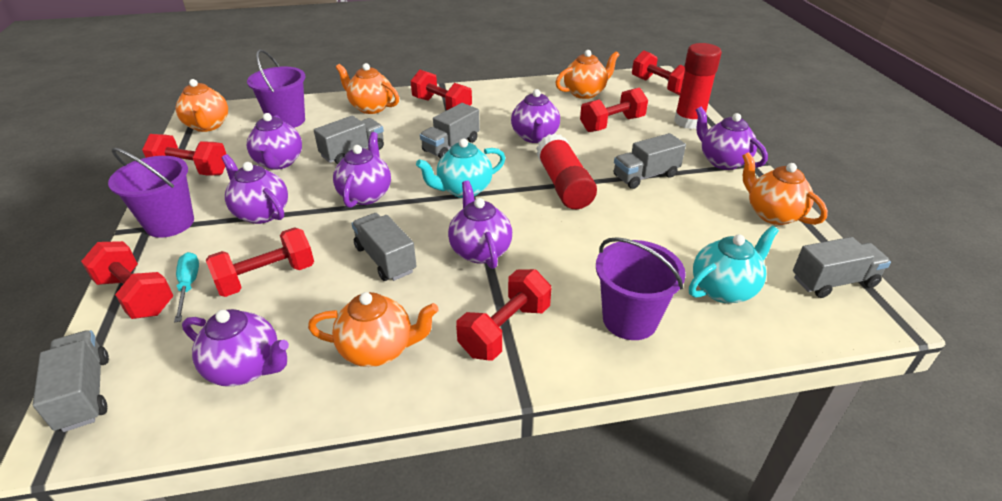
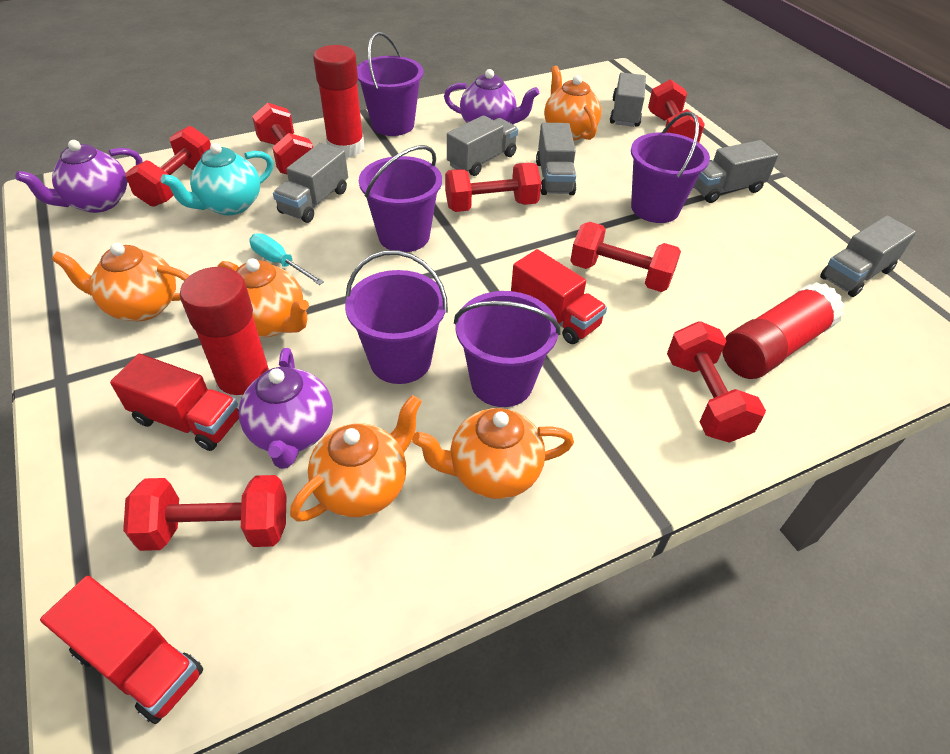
purple bucket: 3 -> 5
purple teapot: 7 -> 3
red glue stick: 2 -> 3
red truck: 0 -> 3
turquoise teapot: 2 -> 1

